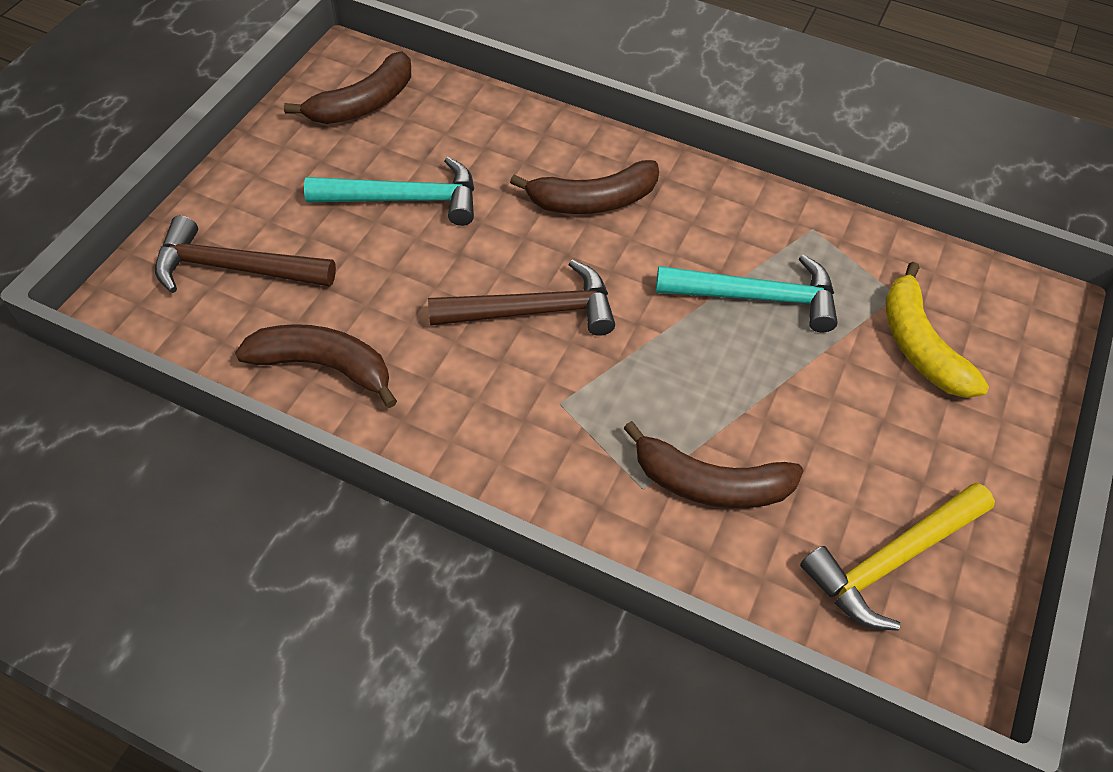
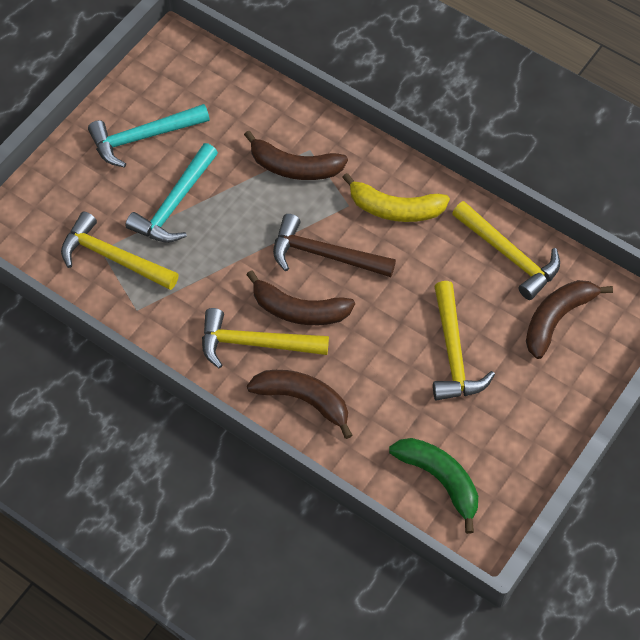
brown hammer: 2 -> 1
green banana: 0 -> 1
yellow hammer: 1 -> 4

